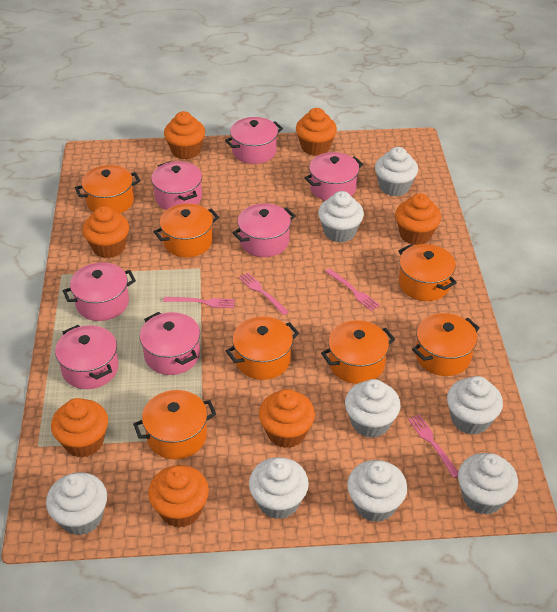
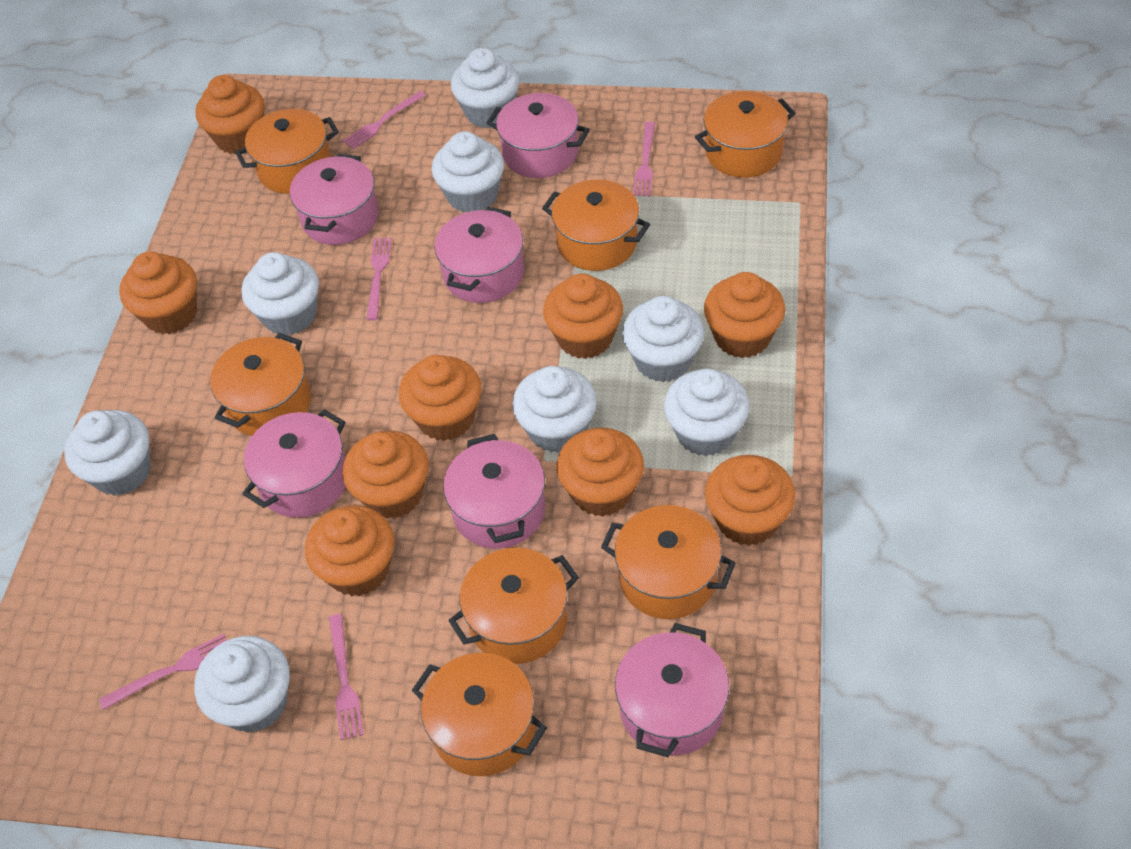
orange cupcake: 7 -> 9
pink fork: 4 -> 5
pink pot: 7 -> 6

